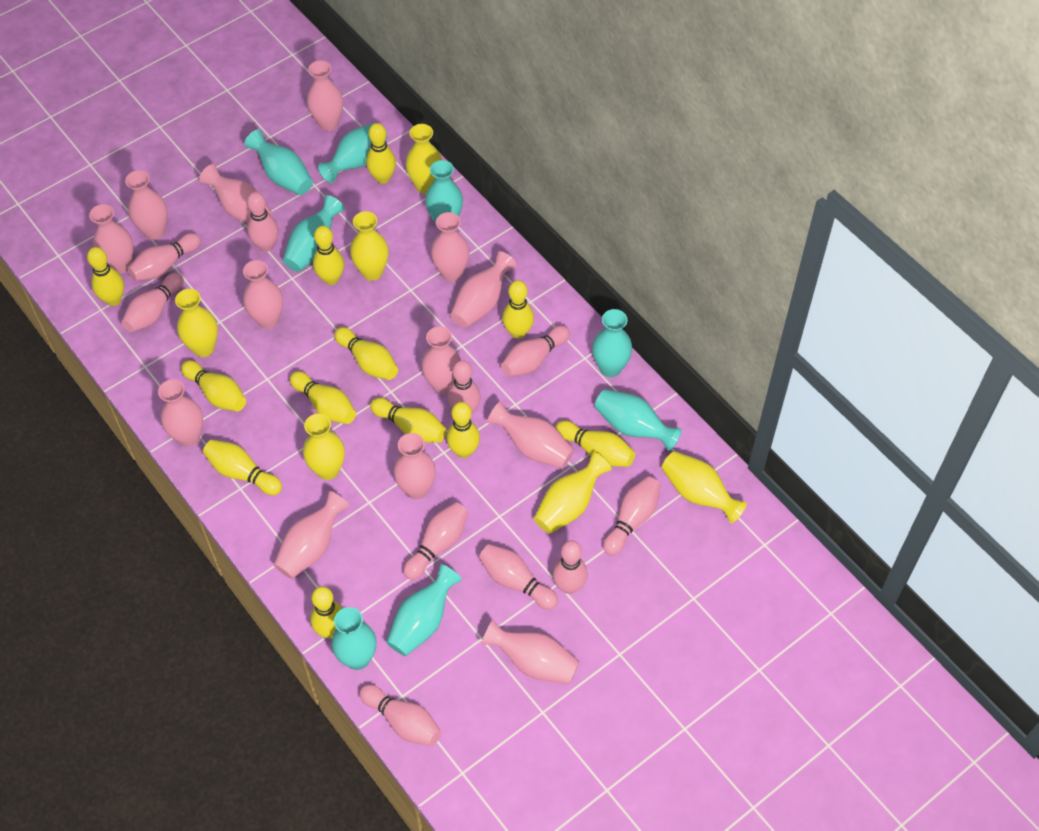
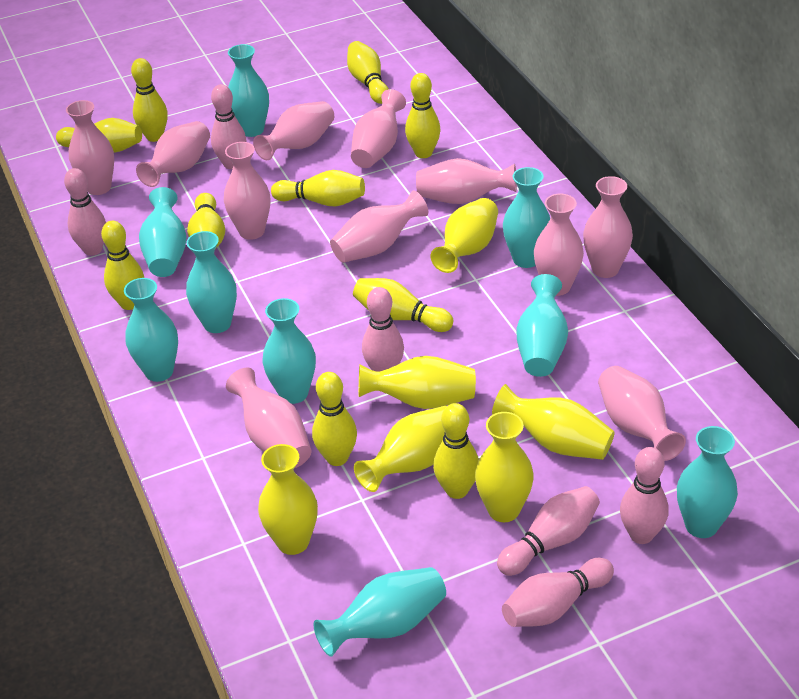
pink bowling pin: 10 -> 6
pink vase: 13 -> 11
turquoise vase: 8 -> 9
yellow bowling pin: 12 -> 10

